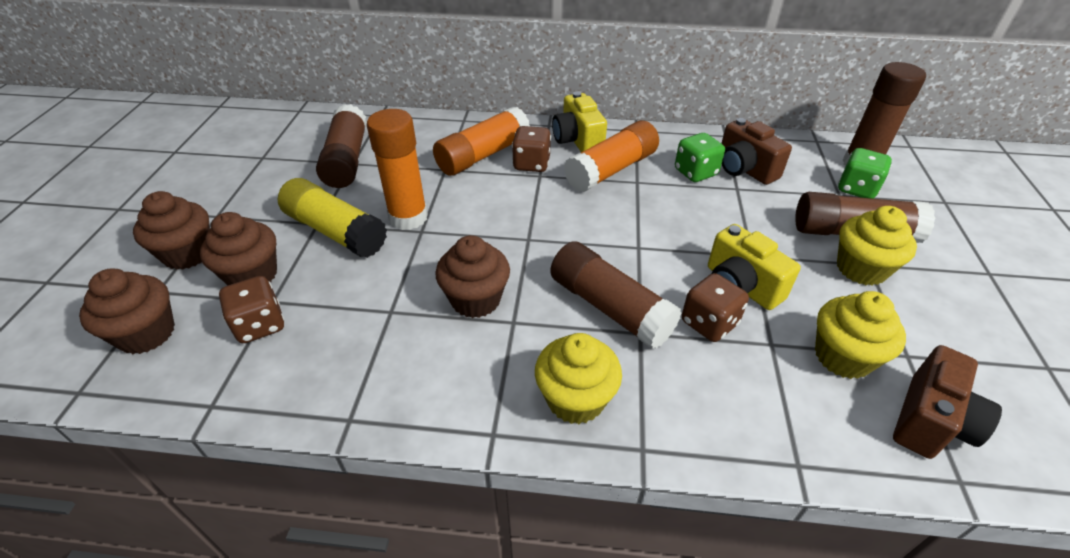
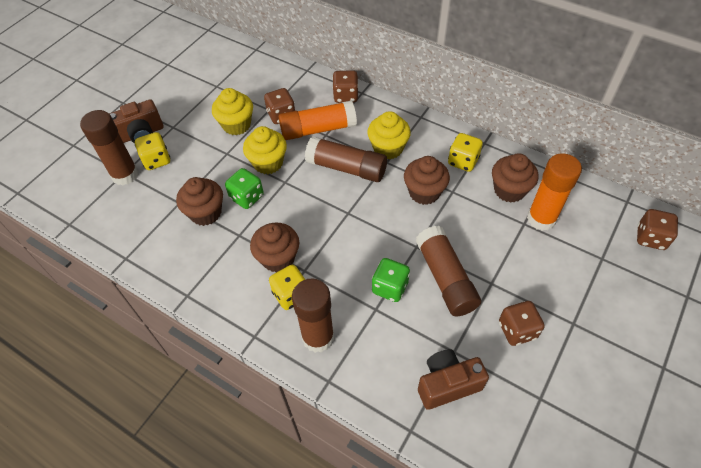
brown dice: 3 -> 4
orange glue stick: 3 -> 2
yellow camera: 2 -> 0
yellow dice: 0 -> 3
yellow glue stick: 1 -> 0

